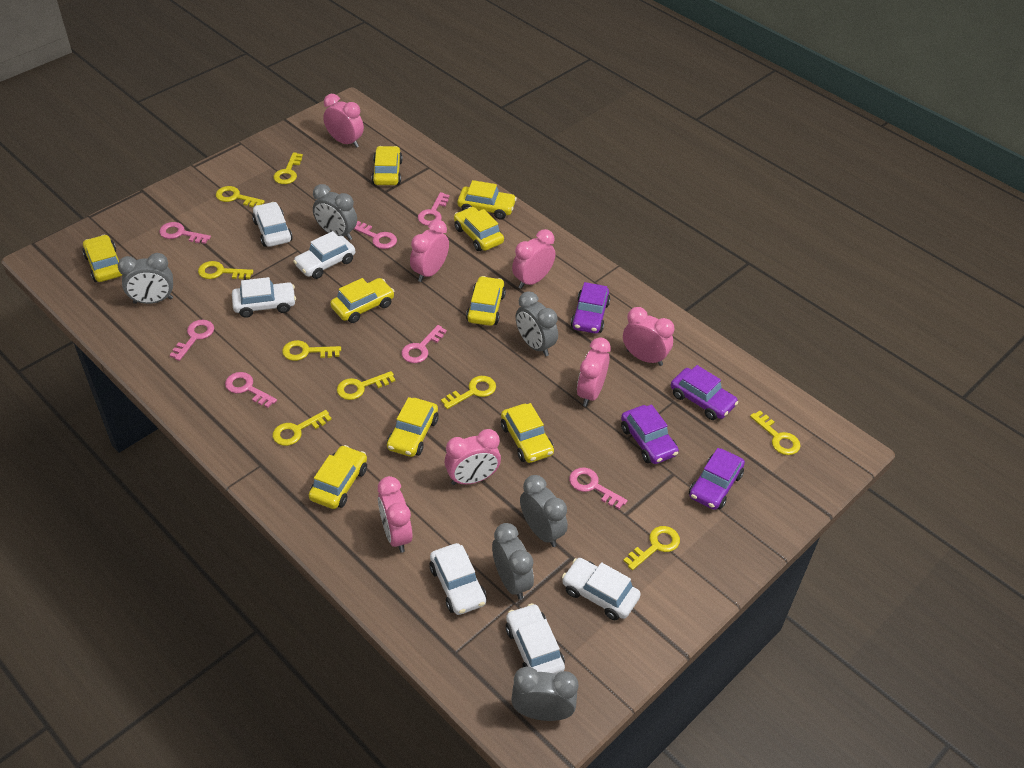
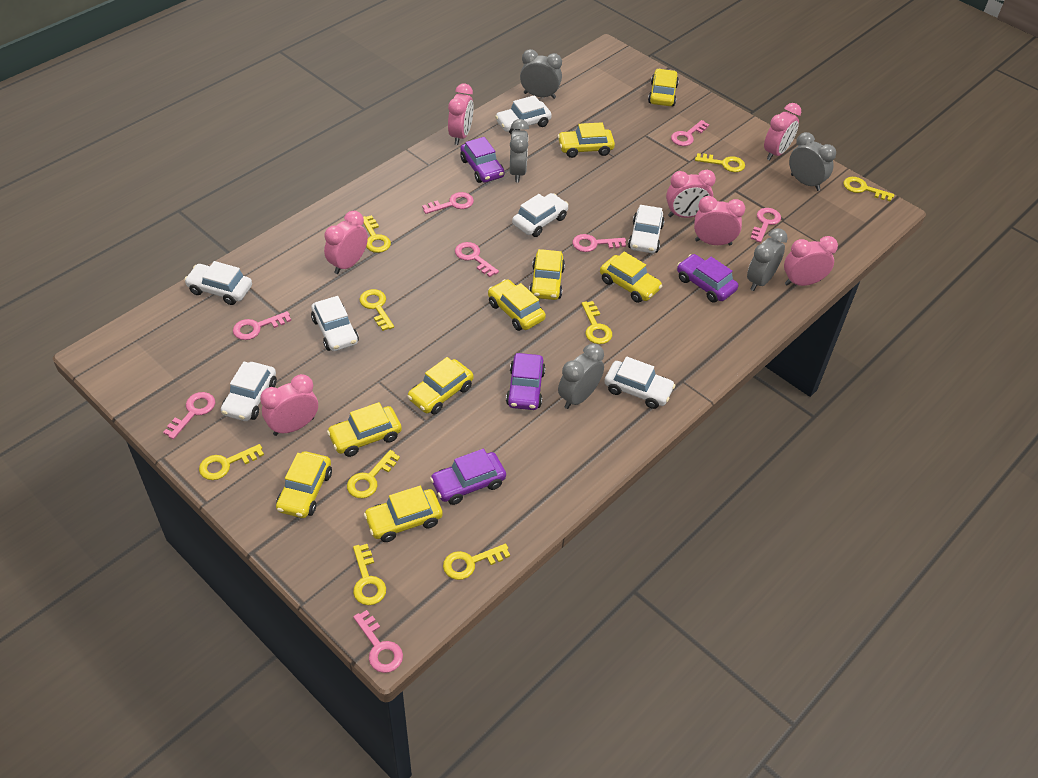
grey clock: 6 -> 5
pink key: 7 -> 8
white car: 6 -> 7

